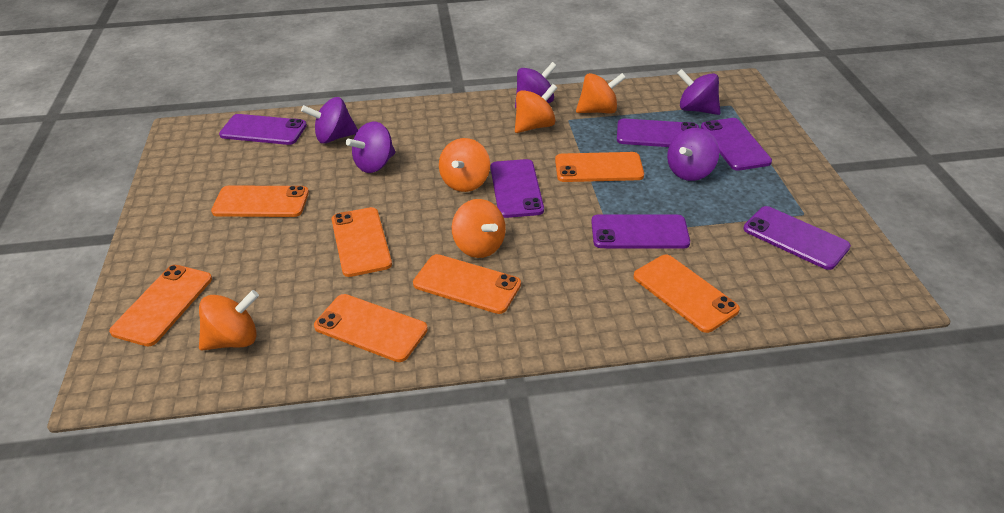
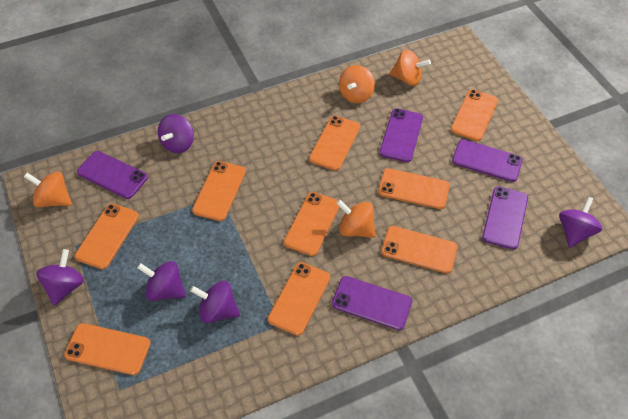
orange phone: 7 -> 9
orange spinning top: 5 -> 4
purple phone: 6 -> 5

